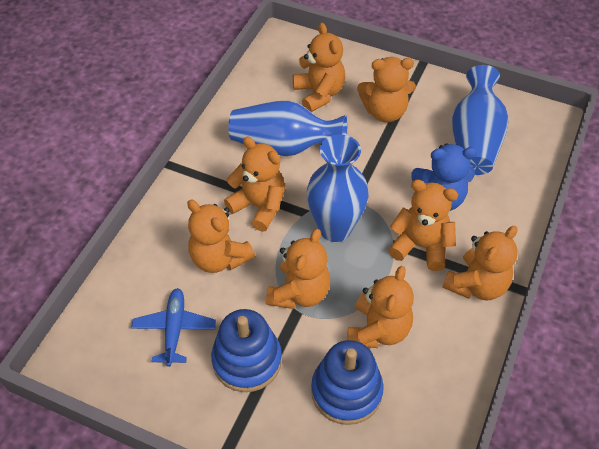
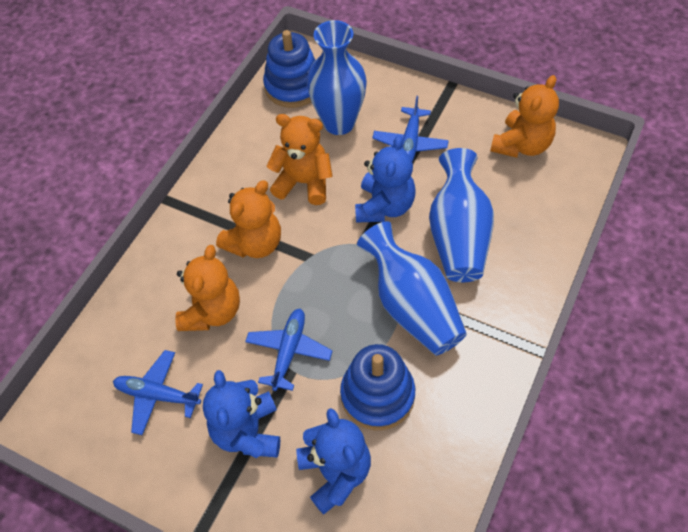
blue plane: 1 -> 3
blue teddy bear: 1 -> 3
orange teddy bear: 8 -> 4

